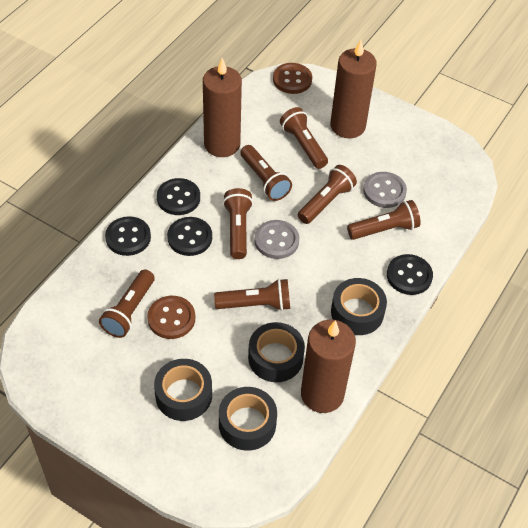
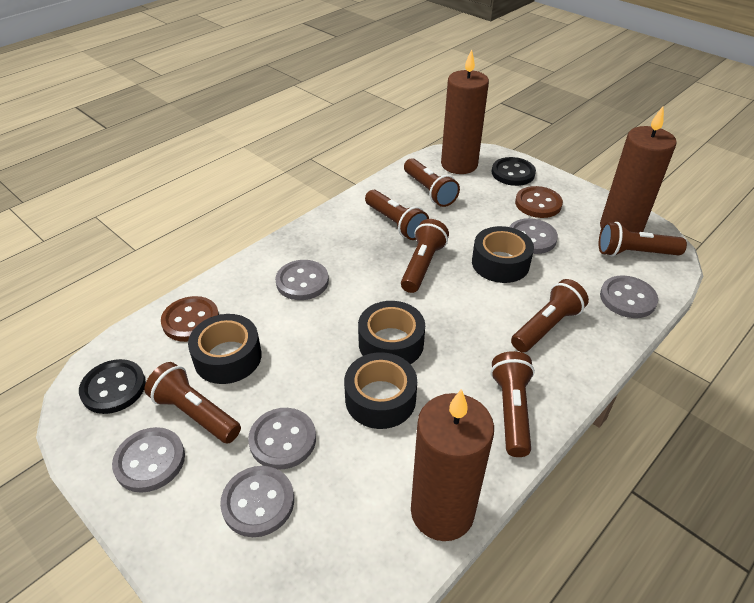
black button: 4 -> 2
grey button: 2 -> 6

